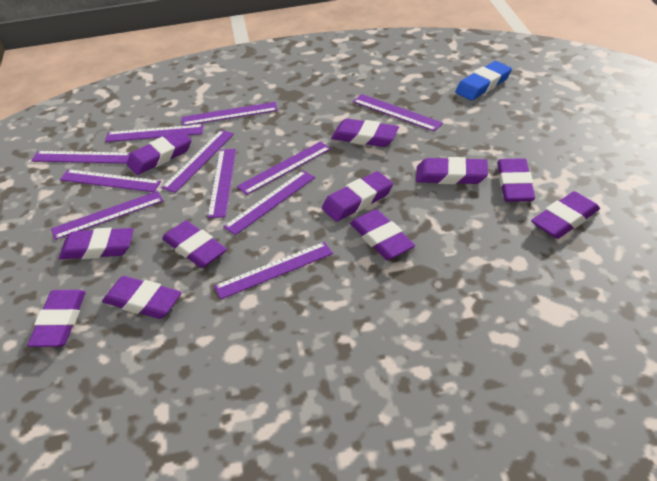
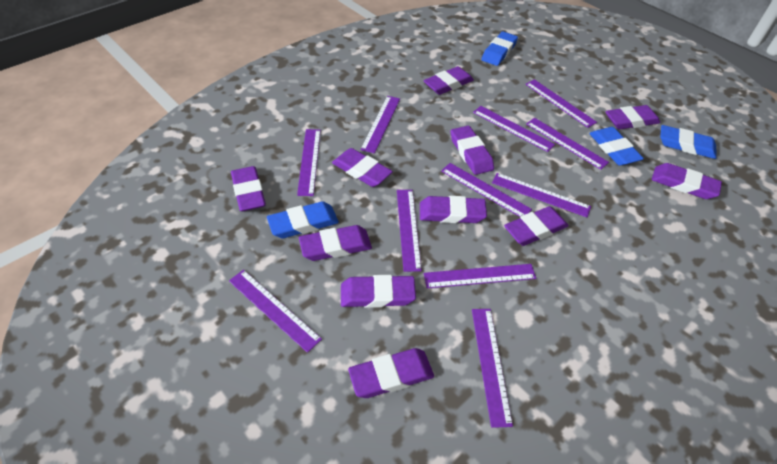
blue eraser: 1 -> 4

